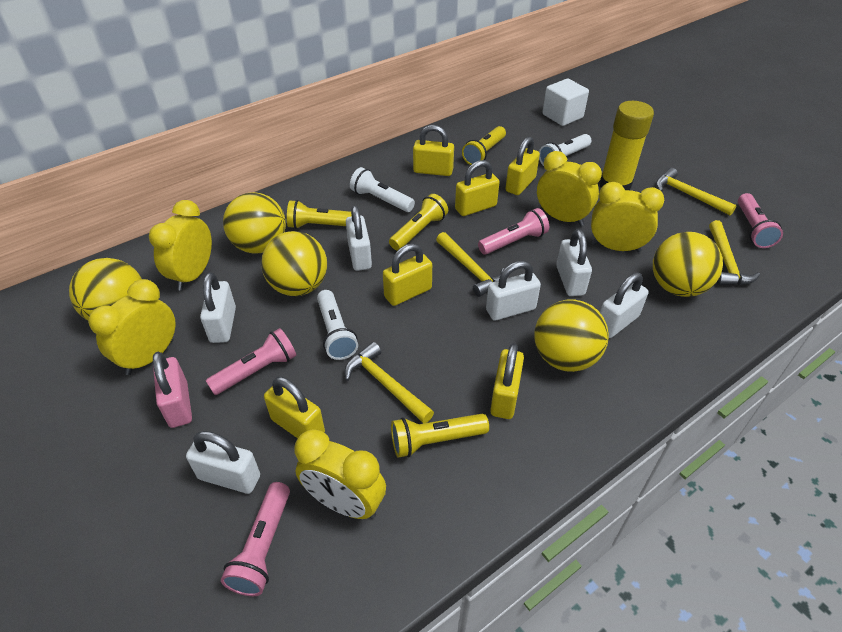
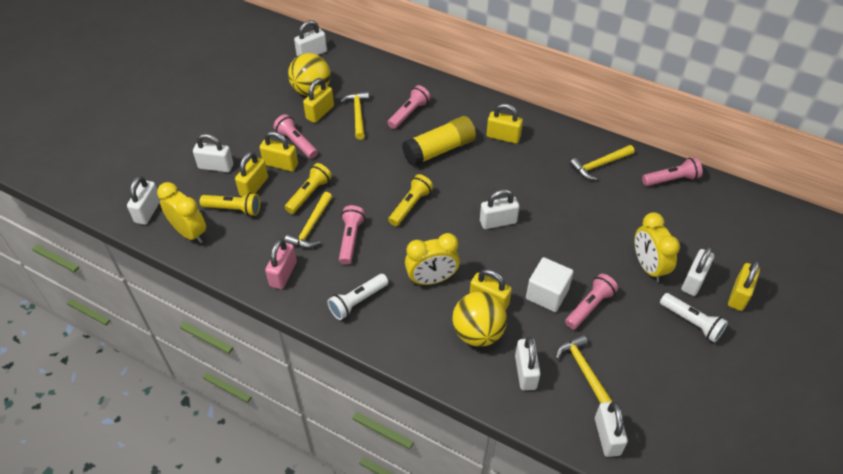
pink flashlight: 4 -> 5
white flashlight: 3 -> 2
white padlock: 6 -> 7
yellow ball: 5 -> 2
yellow clock: 5 -> 3
yellow flashlight: 4 -> 3

